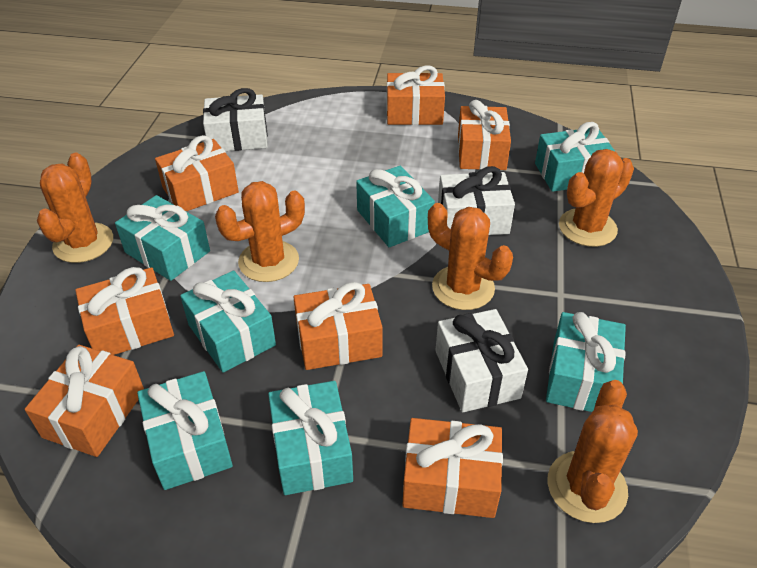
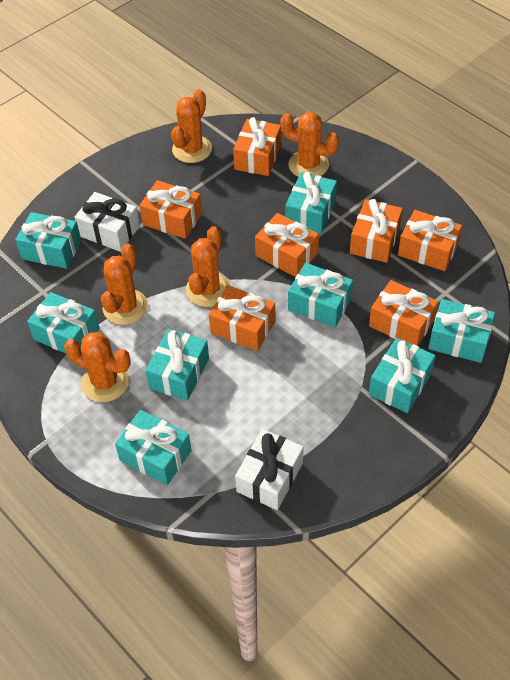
turquoise gift: 7 -> 8
white gift: 3 -> 2

